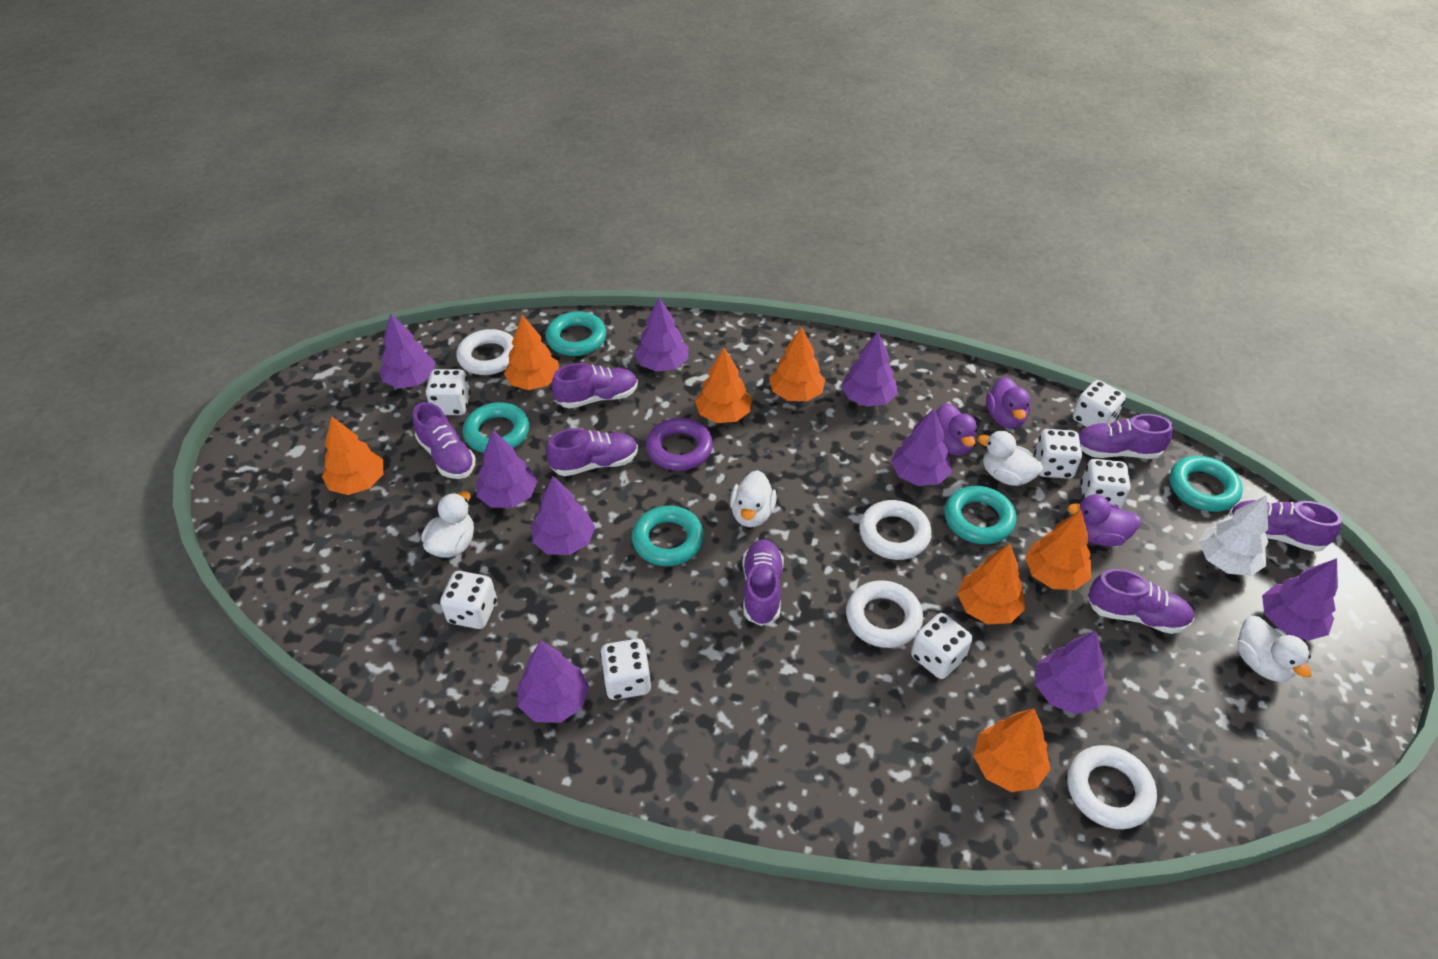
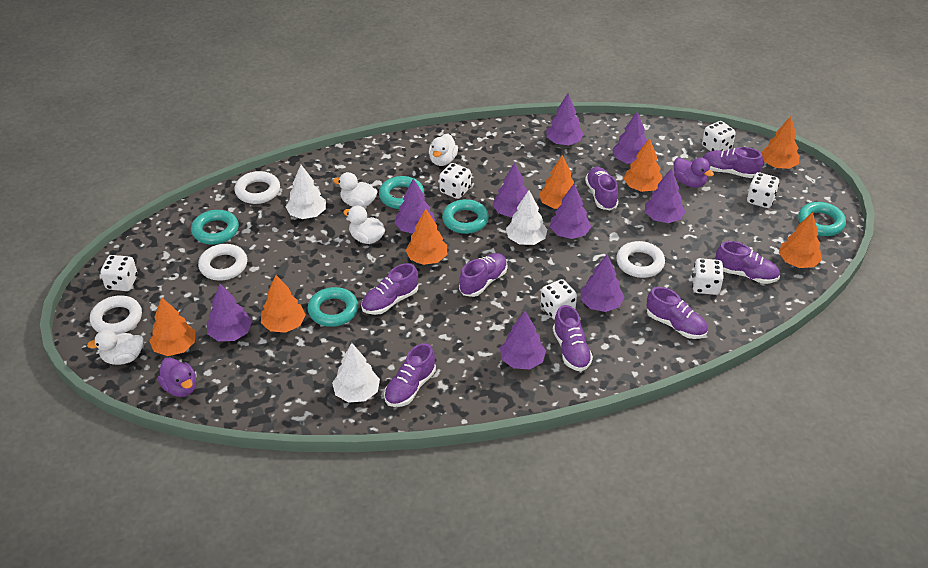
purple duck: 3 -> 2
purple ring: 1 -> 0
purple shoe: 7 -> 8
white dice: 7 -> 6
white tree: 1 -> 3

